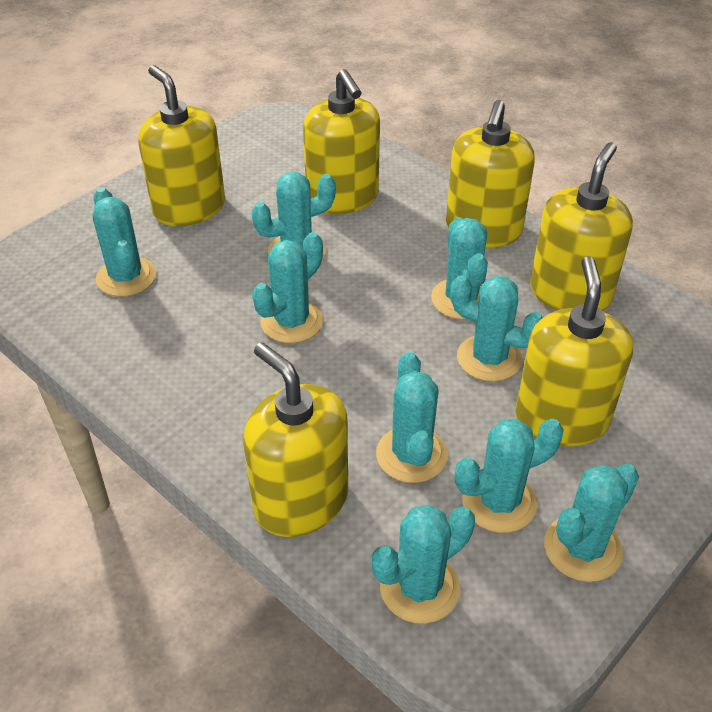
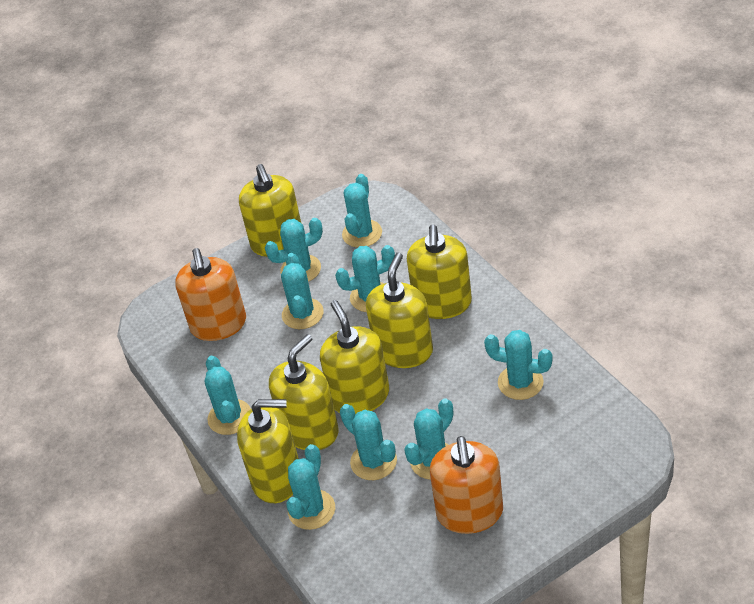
orange soap dispenser: 0 -> 2

